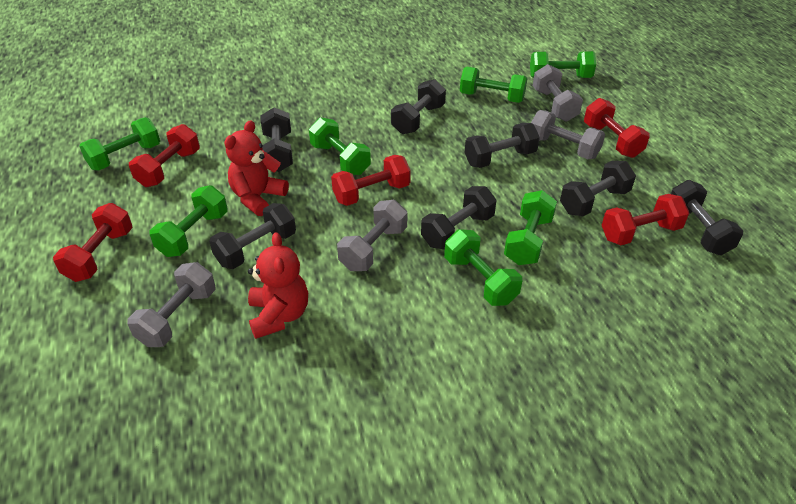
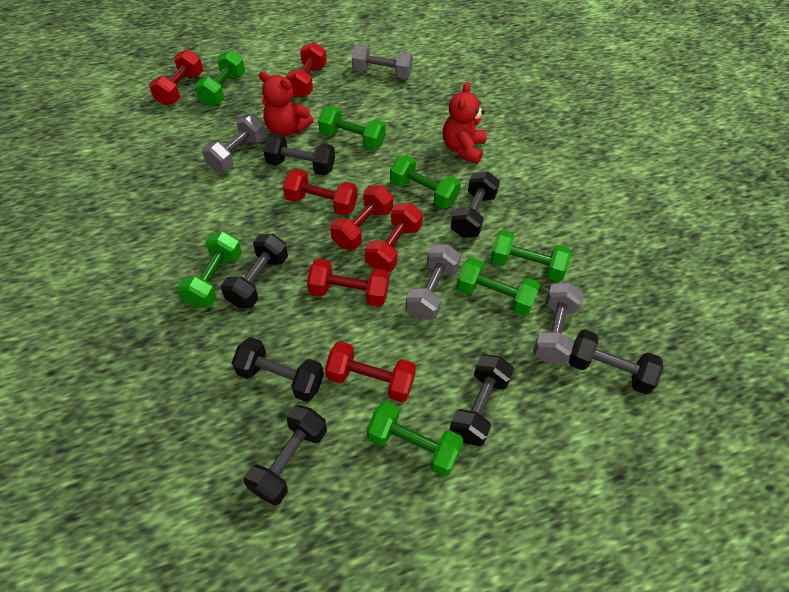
red dumbbell: 5 -> 7

